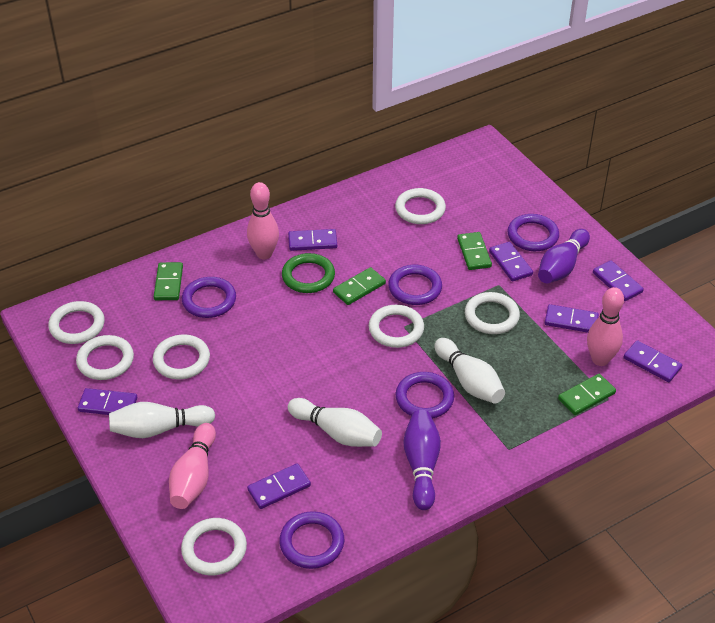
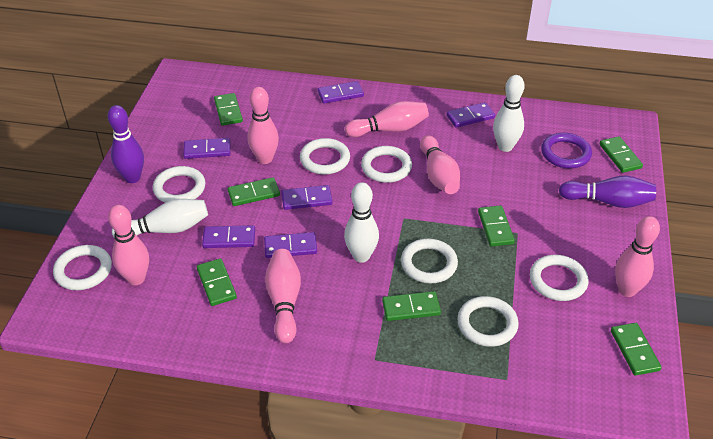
green domino: 4 -> 7
green ring: 1 -> 0
pink bowling pin: 3 -> 6
purple domino: 7 -> 6
purple ring: 5 -> 1

